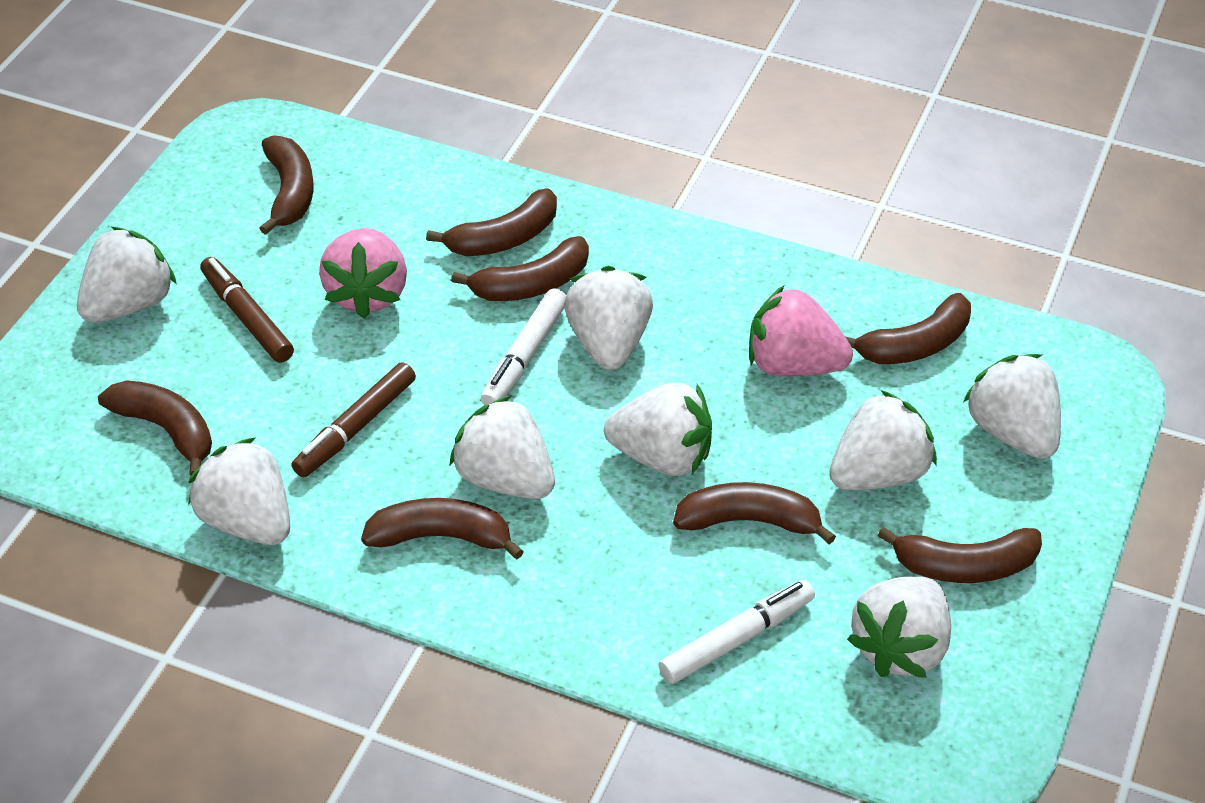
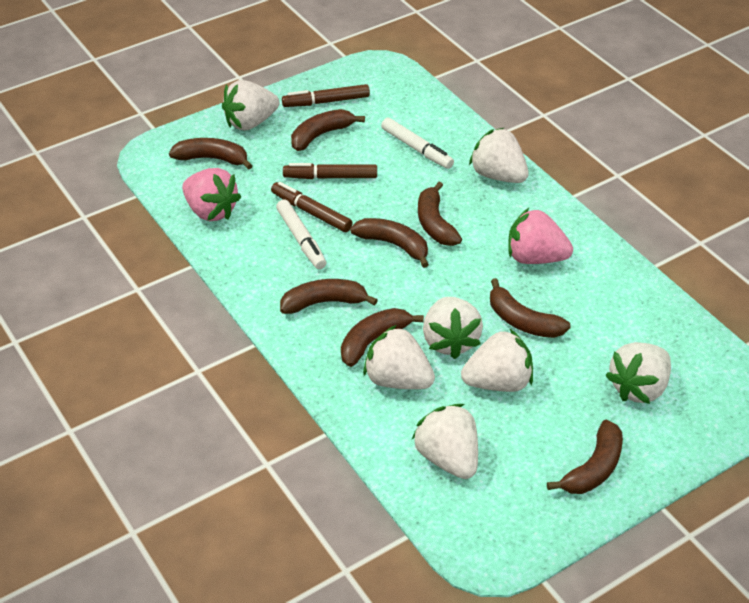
brown marker: 2 -> 3
white strawberry: 8 -> 7

